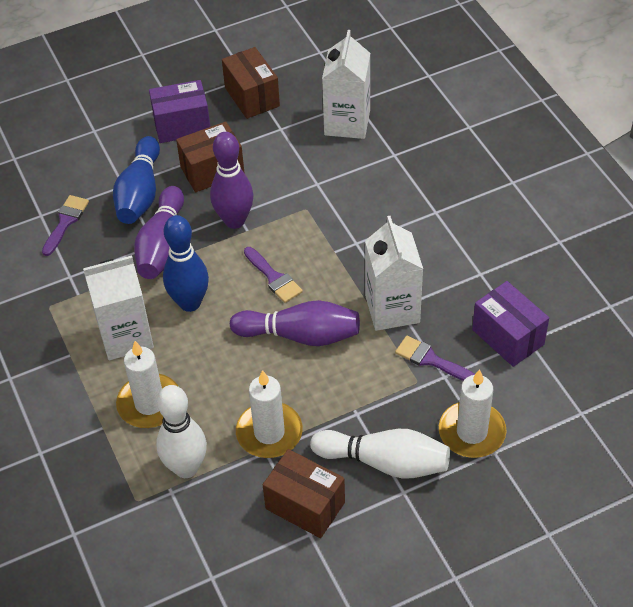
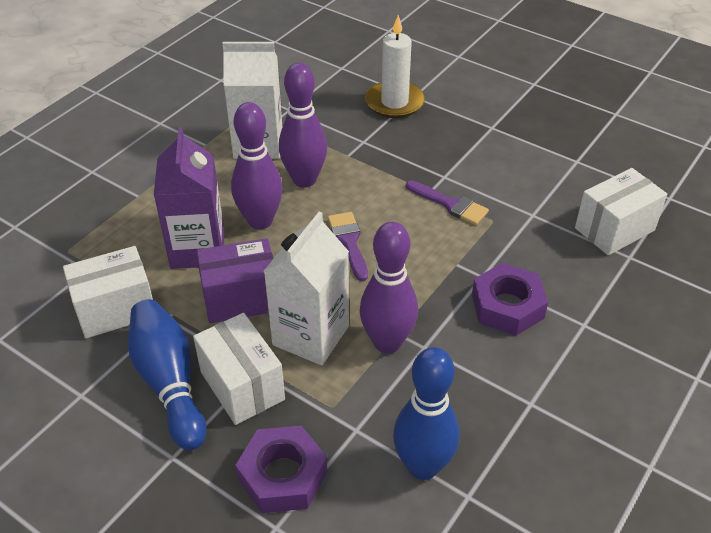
brown box: 3 -> 0
purple box: 2 -> 1
purple brush: 3 -> 2
purple carton: 0 -> 1
purple nut: 0 -> 2
white bowling pin: 2 -> 0
white box: 0 -> 3
white candle: 3 -> 1
white carton: 3 -> 2

